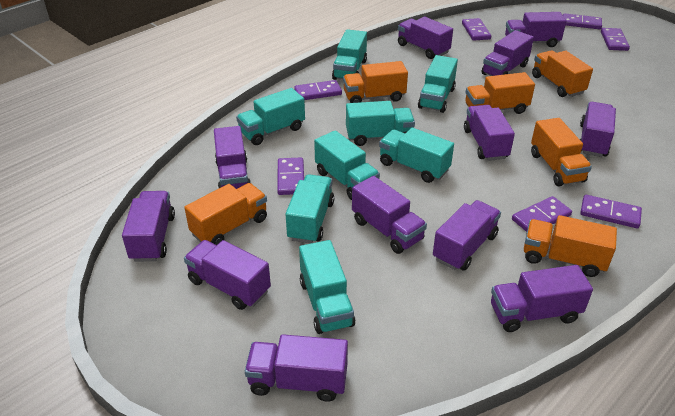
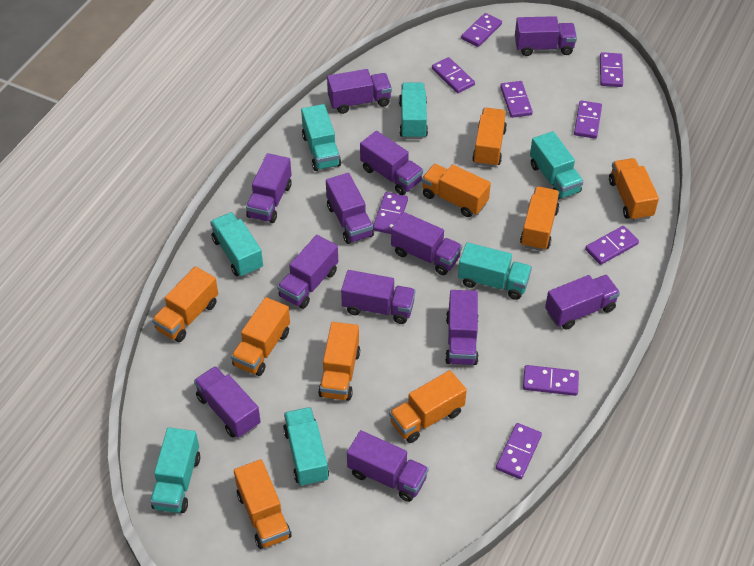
orange truck: 6 -> 9
purple domino: 7 -> 9
turquoise truck: 8 -> 7

